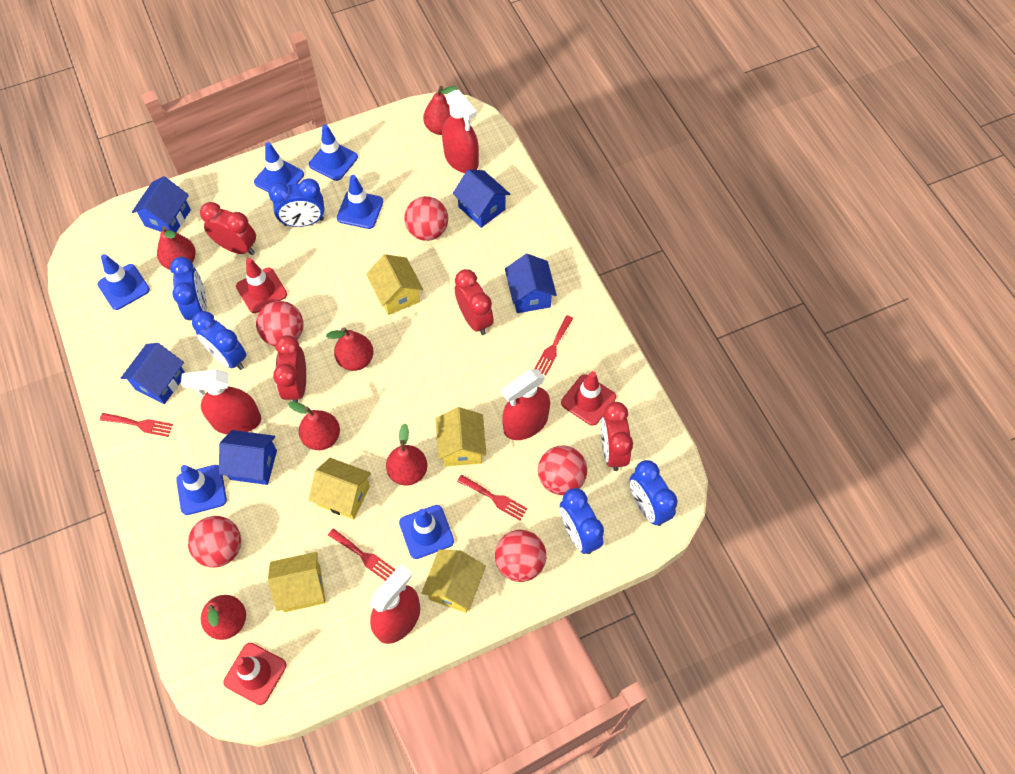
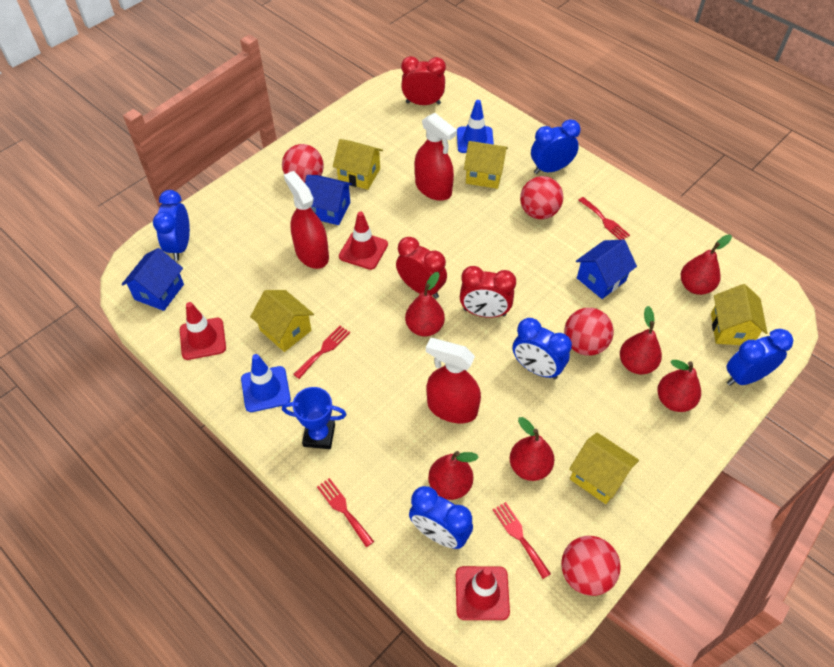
blue house: 5 -> 3
blue traffic cone: 6 -> 2
blue trophy: 0 -> 1
red ball: 5 -> 4
red clock: 4 -> 3
red spray bottle: 4 -> 3

